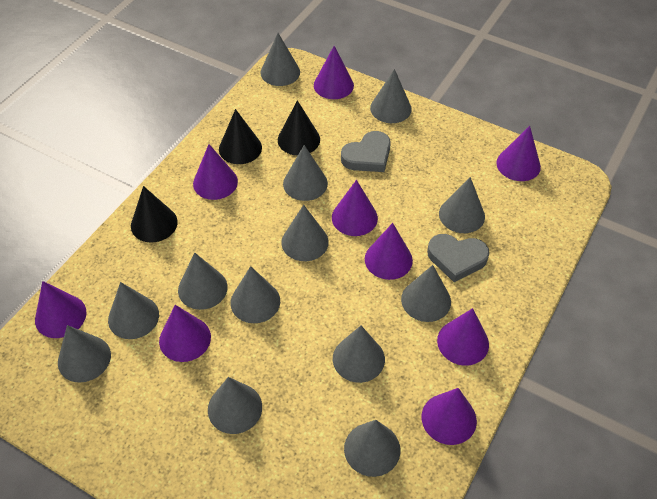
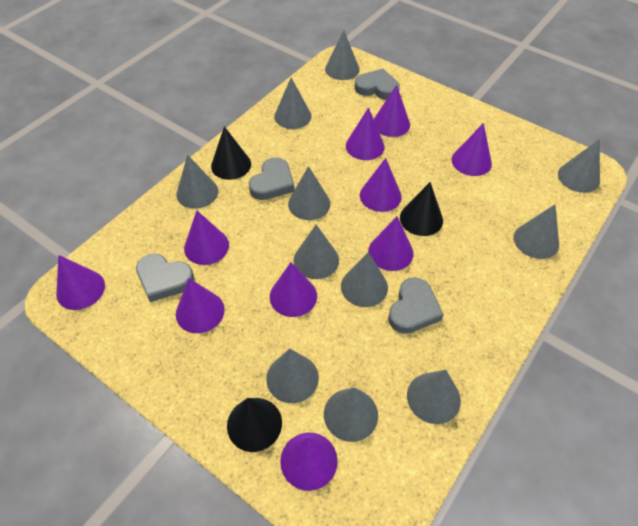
grey cone: 13 -> 11
grey heart: 2 -> 4
purple cone: 9 -> 10

